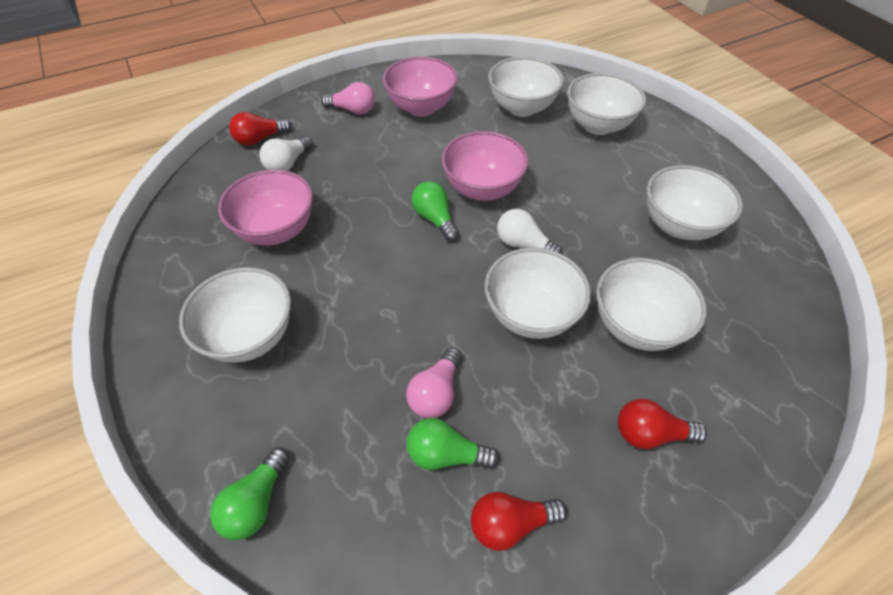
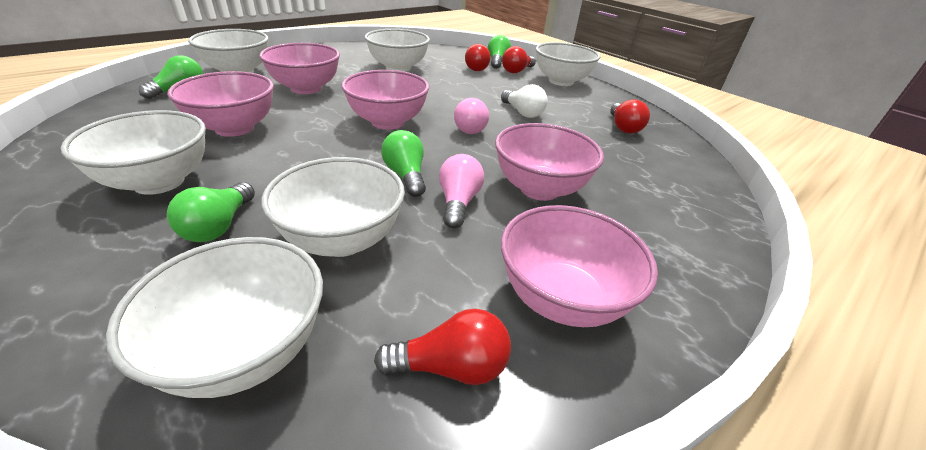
green light bulb: 3 -> 4
pink bowl: 3 -> 5
red light bulb: 3 -> 4
white light bulb: 2 -> 1

